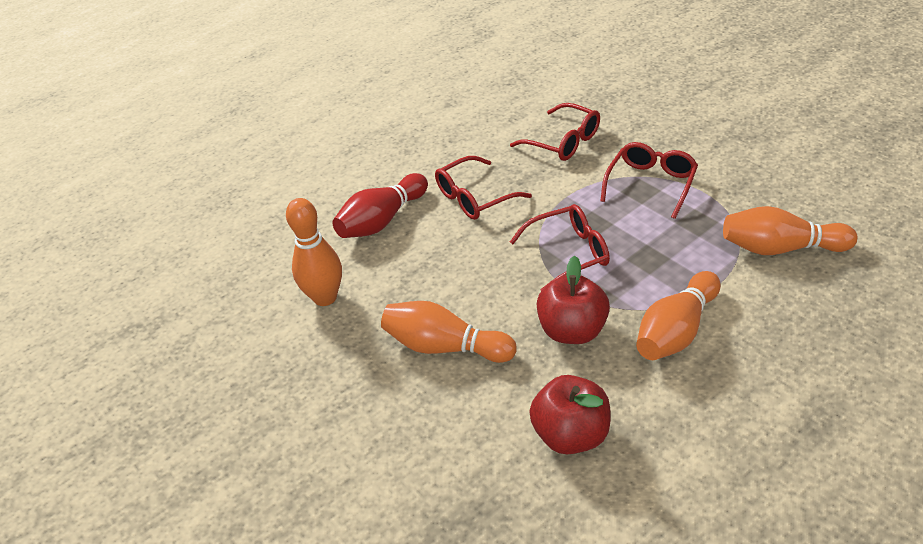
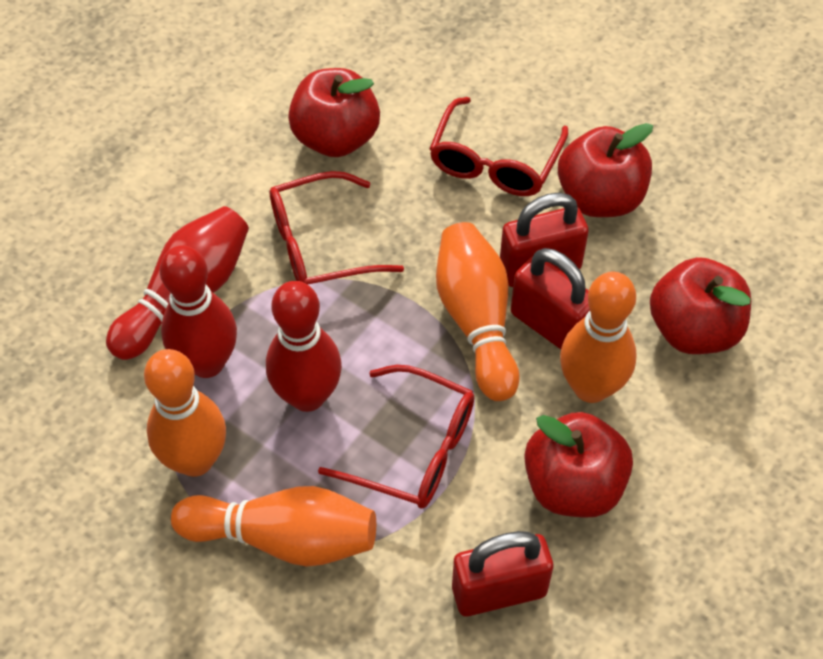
red apple: 2 -> 4
red bowling pin: 1 -> 3
red glasses: 4 -> 3
red padlock: 0 -> 3

